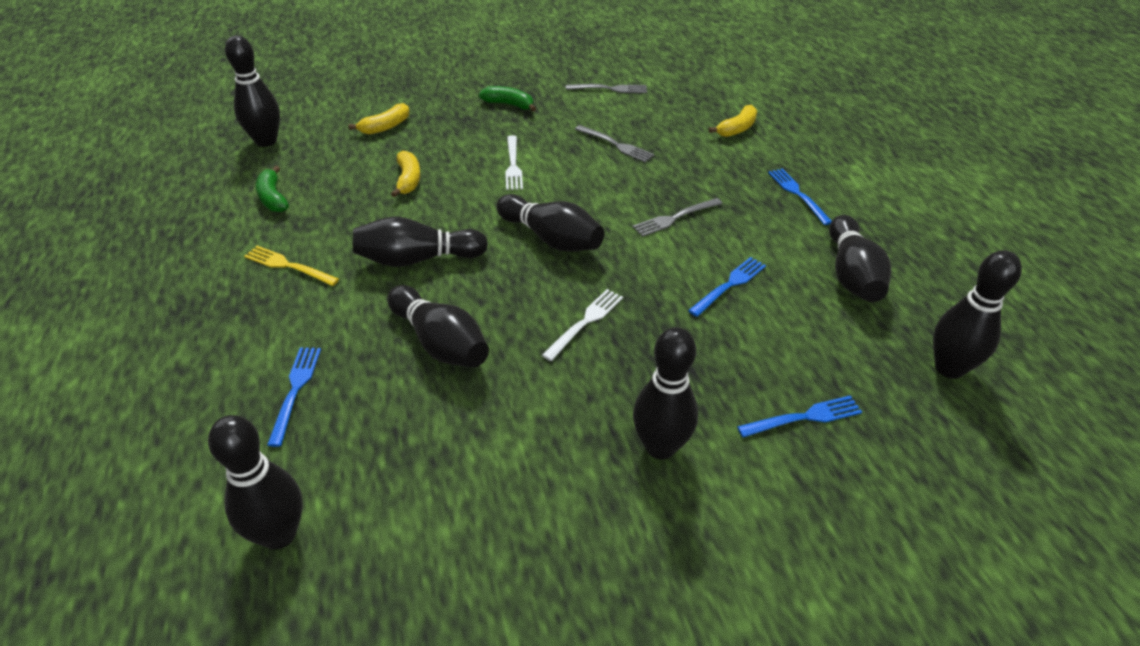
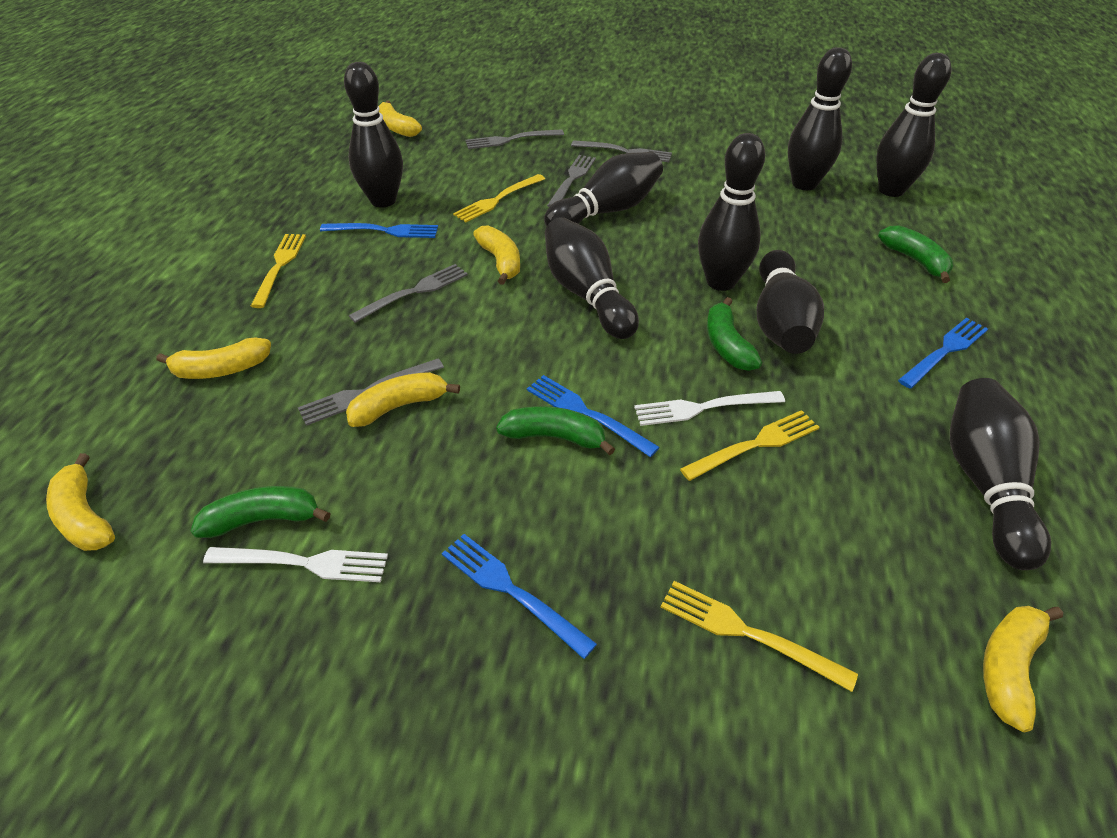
green banana: 2 -> 4
grey fork: 3 -> 5
yellow banana: 3 -> 6
yellow fork: 1 -> 4

